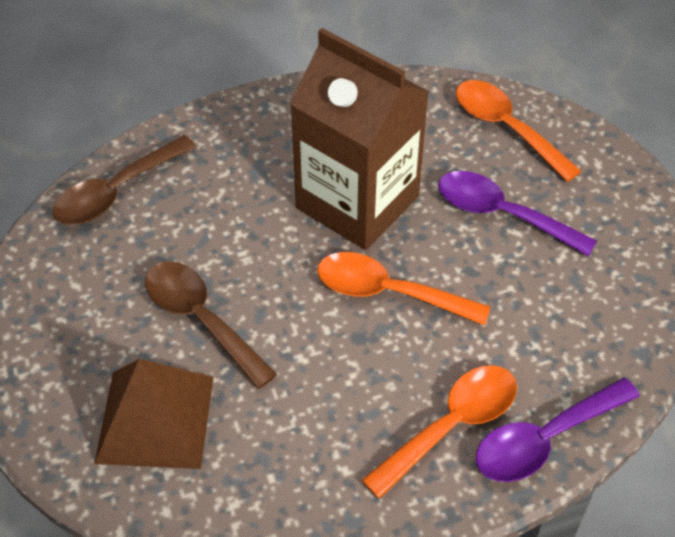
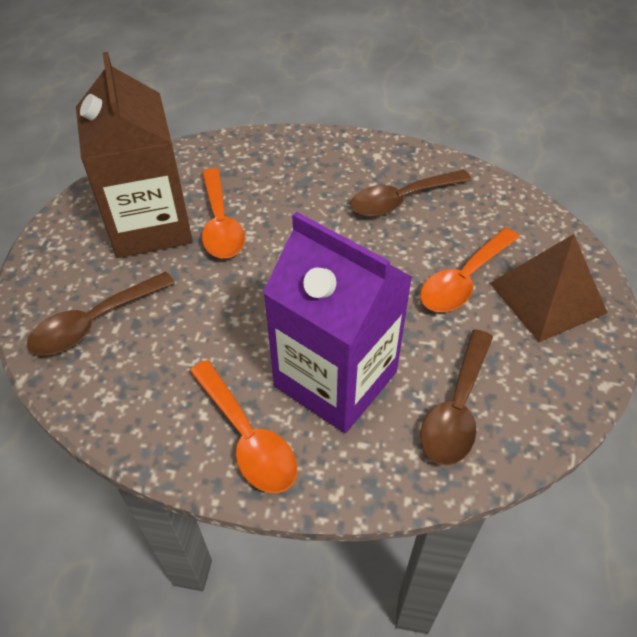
brown spoon: 2 -> 3
purple carton: 0 -> 1
purple spoon: 2 -> 0

